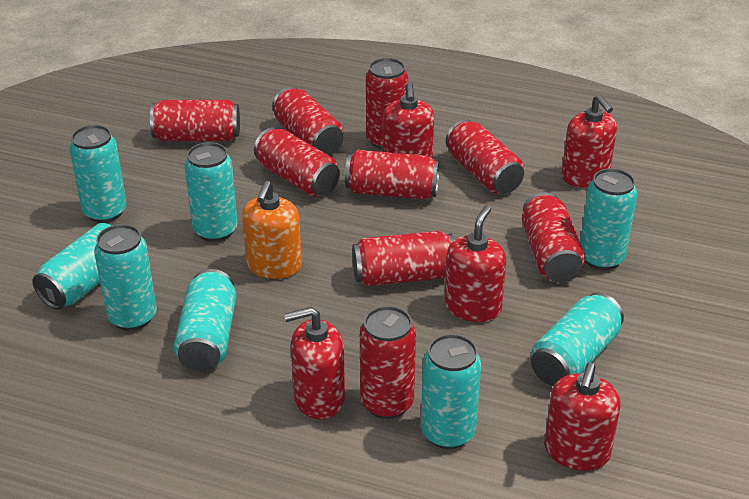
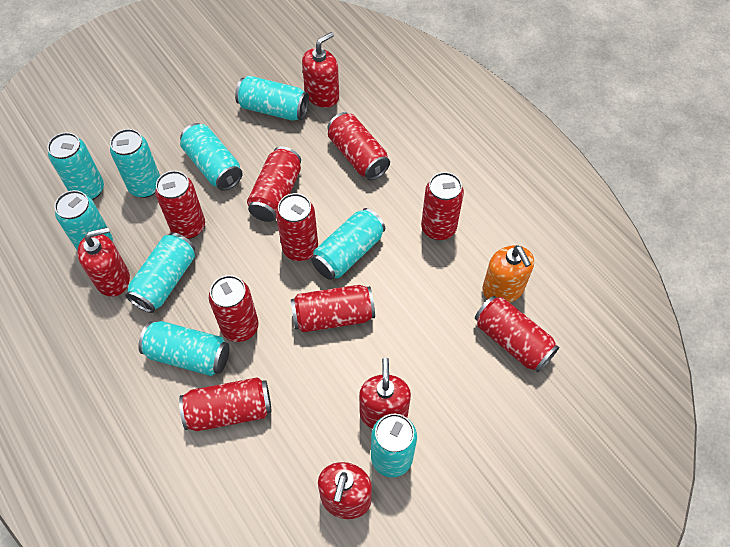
red soap dispenser: 5 -> 4
turquoise can: 8 -> 9

